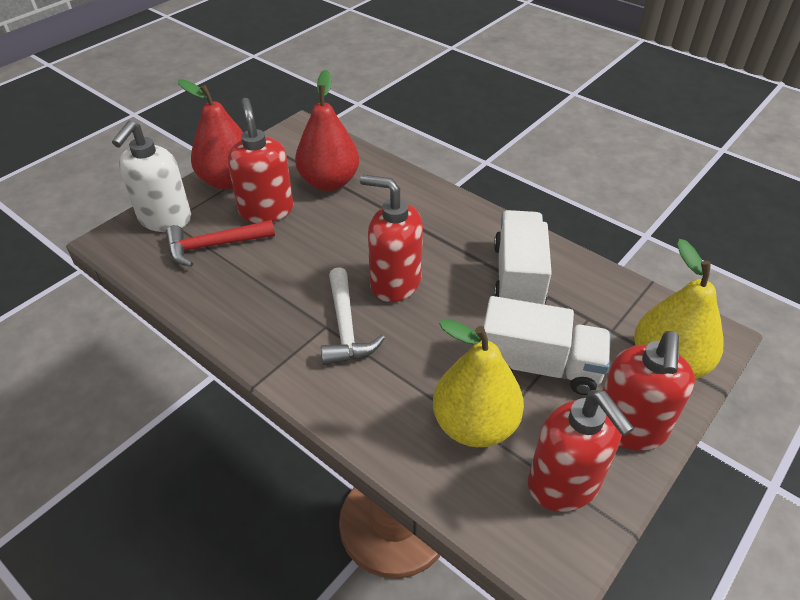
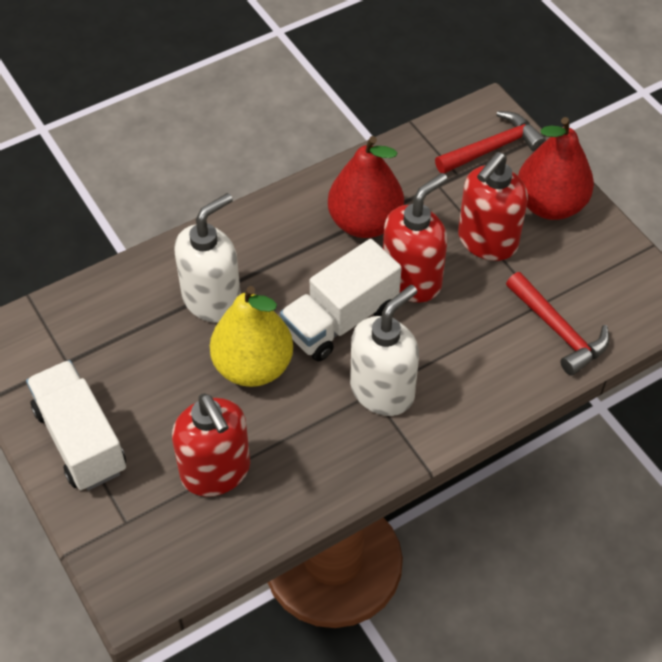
red hammer: 1 -> 2
red soap dispenser: 4 -> 3
white hammer: 1 -> 0
white soap dispenser: 1 -> 2
yellow pear: 2 -> 1

